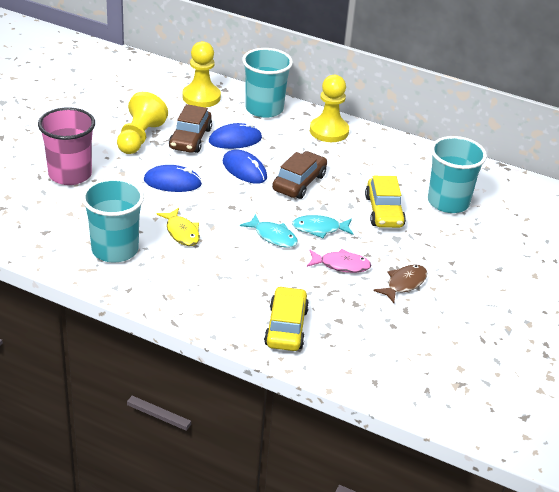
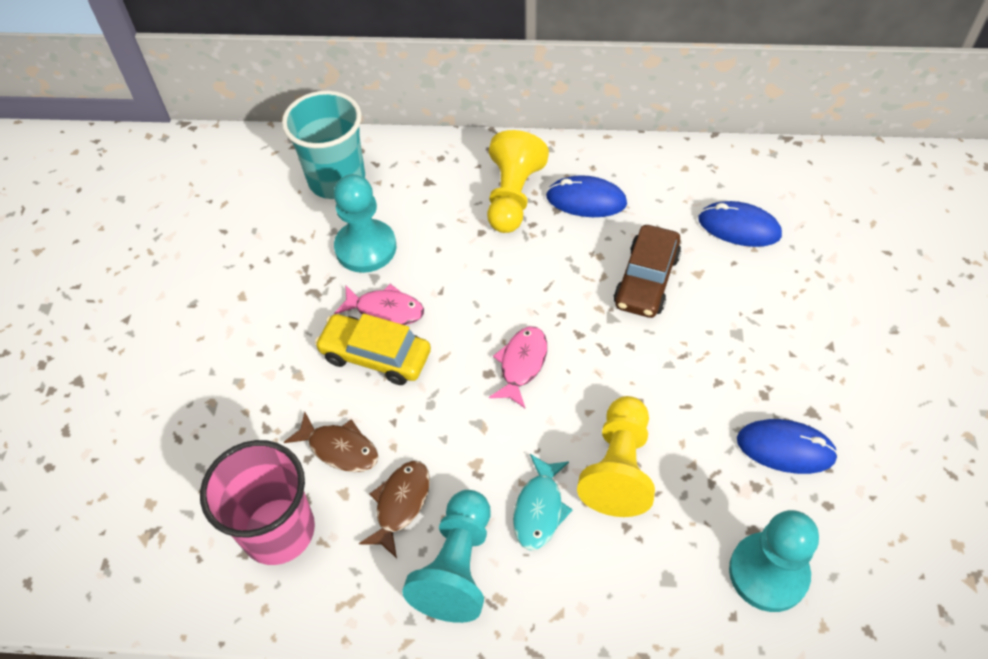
brown car: 2 -> 1
brown fish: 1 -> 2
pink fish: 1 -> 2
turquoise cup: 3 -> 1
turquoise fish: 2 -> 1
turquoise pawn: 0 -> 3
yellow car: 2 -> 1
yellow fish: 1 -> 0
yellow pawn: 3 -> 2

